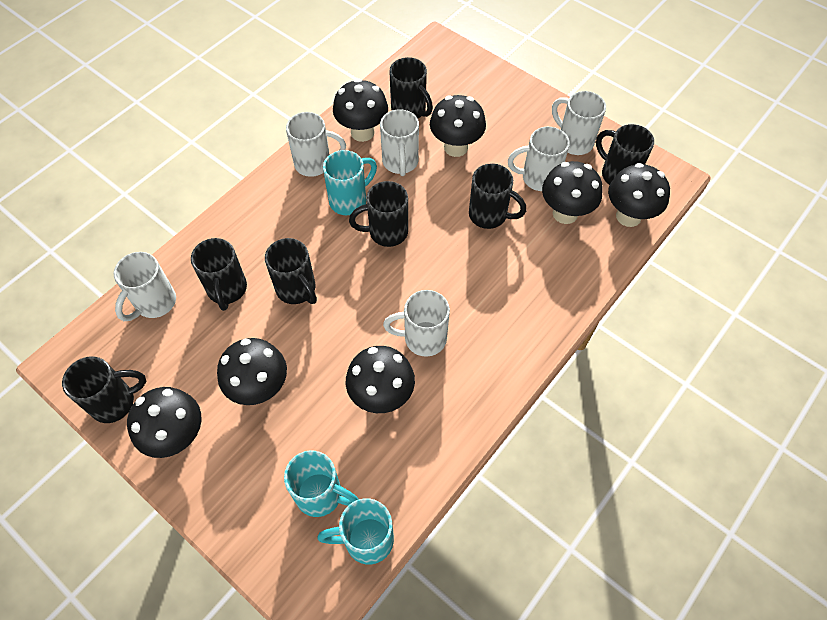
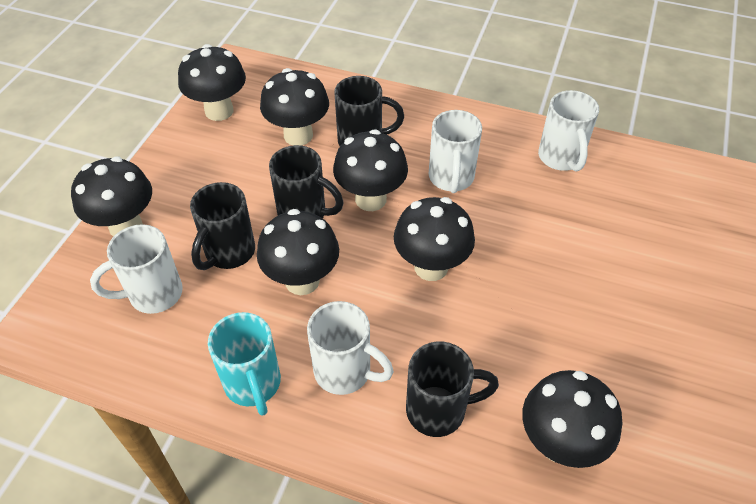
black mug: 7 -> 4
turquoise mug: 3 -> 1
white mug: 6 -> 4

